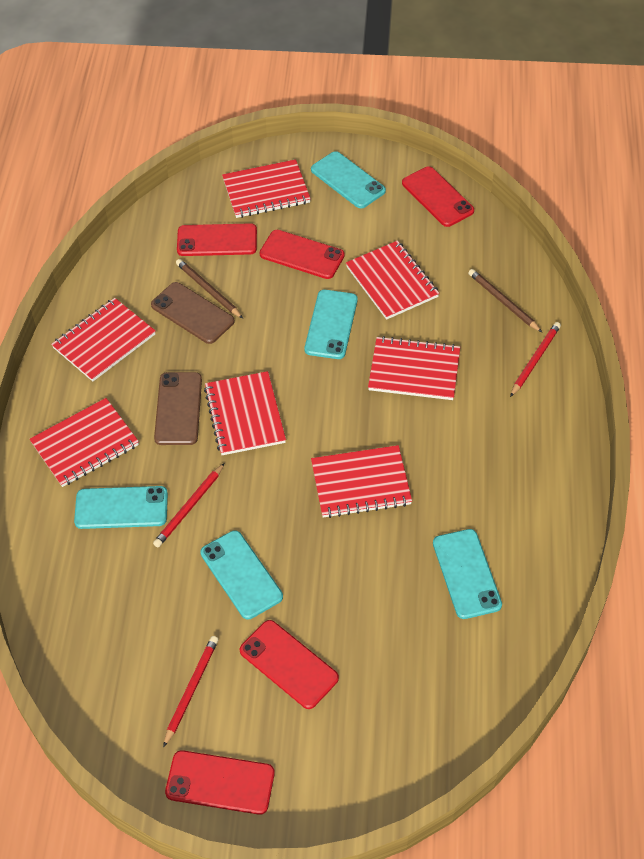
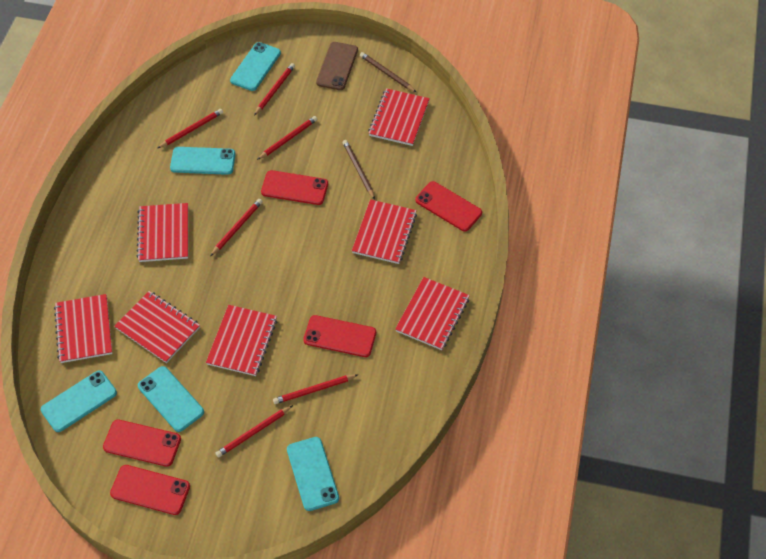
brown phone: 2 -> 1
red pencil: 3 -> 6

